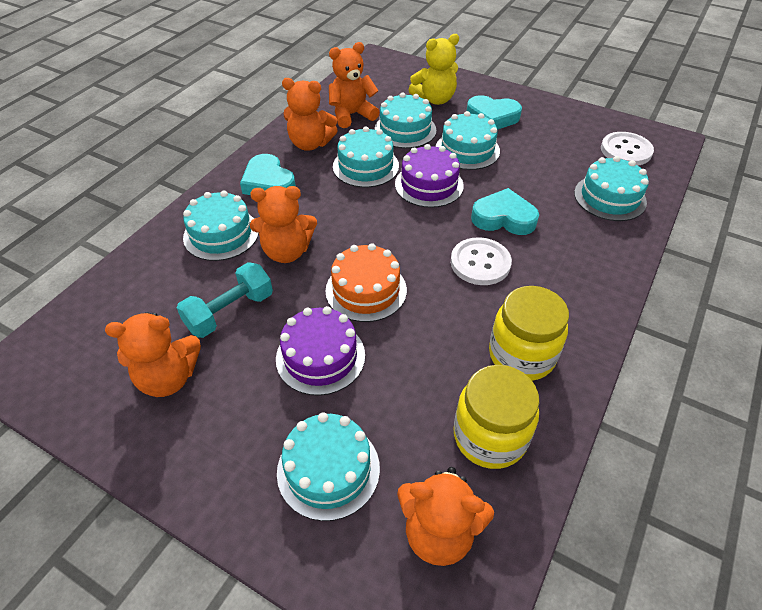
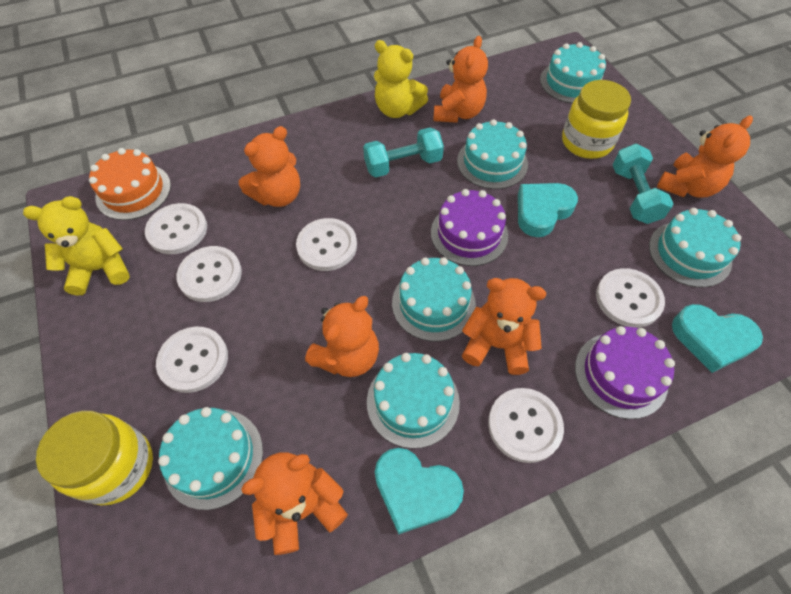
orange teddy bear: 5 -> 6
turquoise dumbbell: 1 -> 2
white button: 2 -> 6
yellow teddy bear: 1 -> 2

